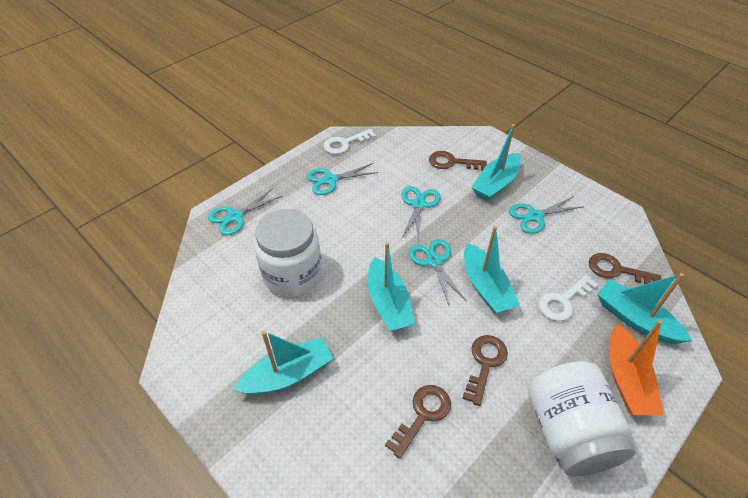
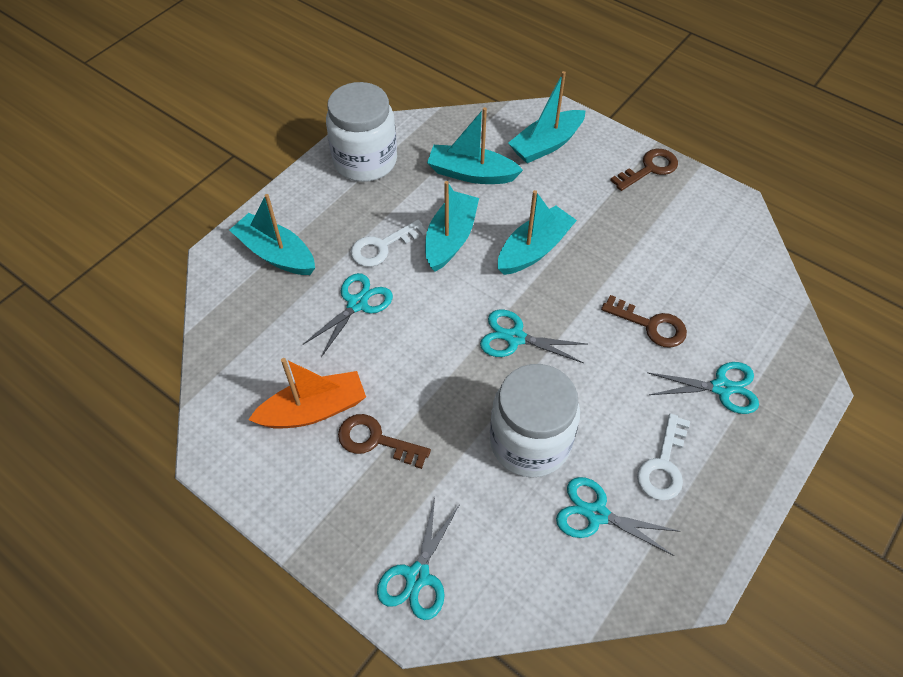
brown key: 4 -> 3

